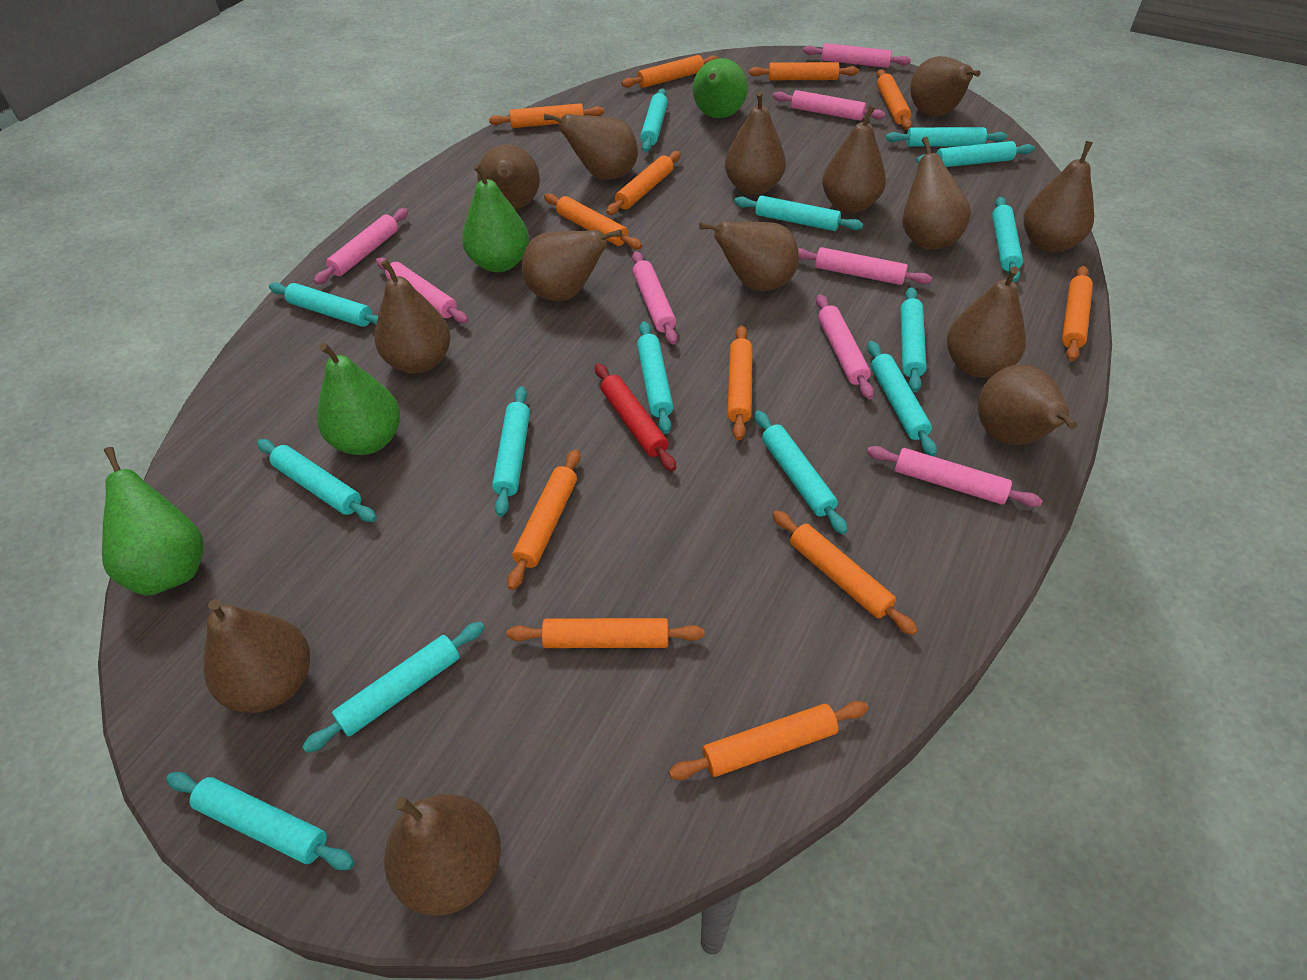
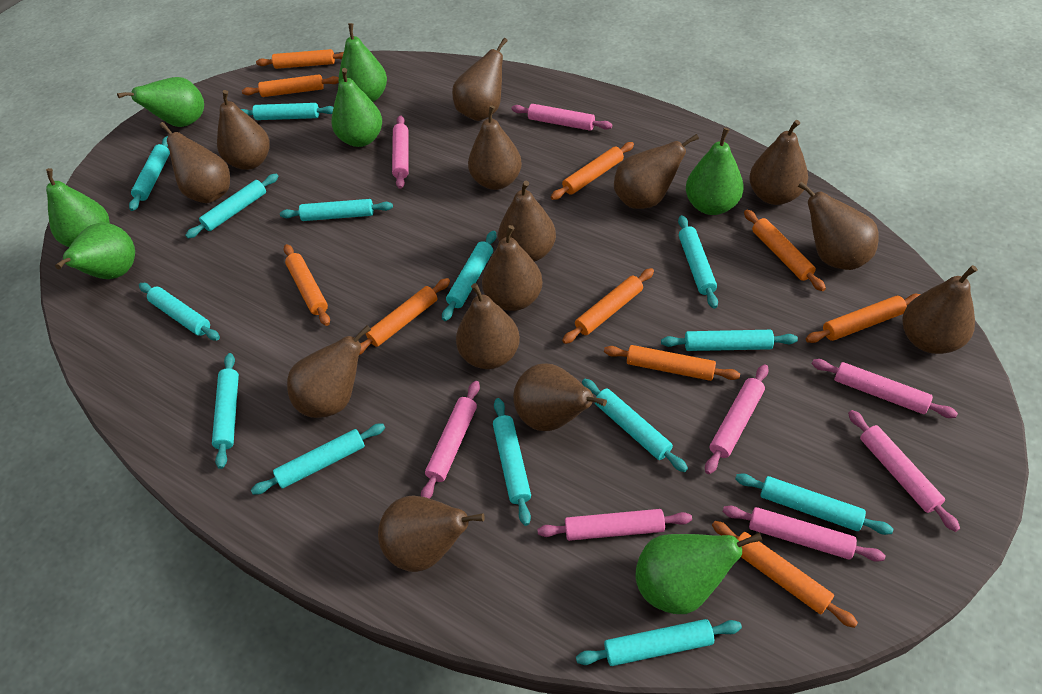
green pear: 4 -> 7
orange rolling pin: 12 -> 10
red rolling pin: 1 -> 0

